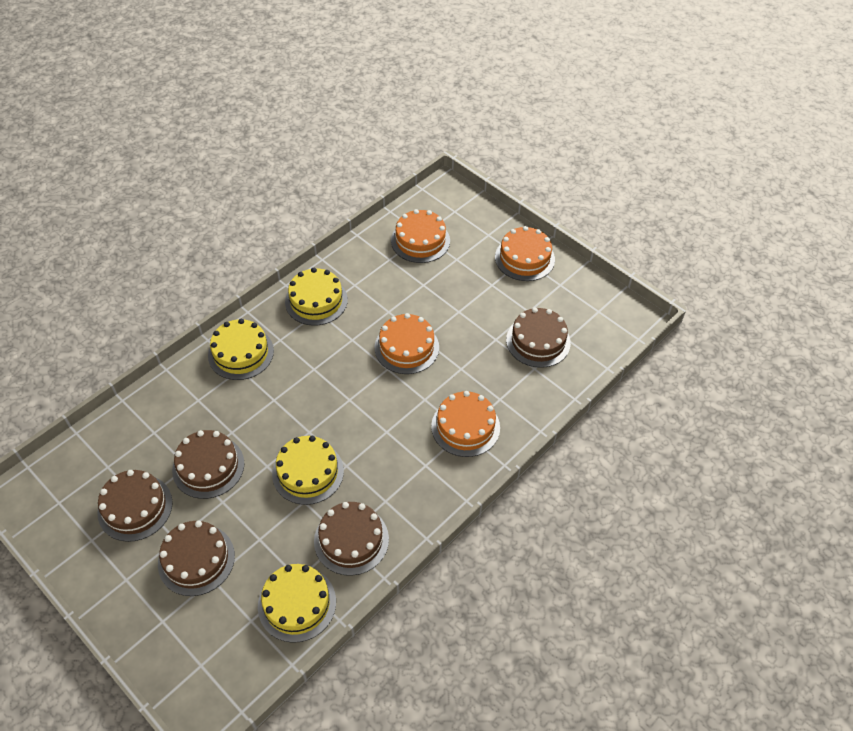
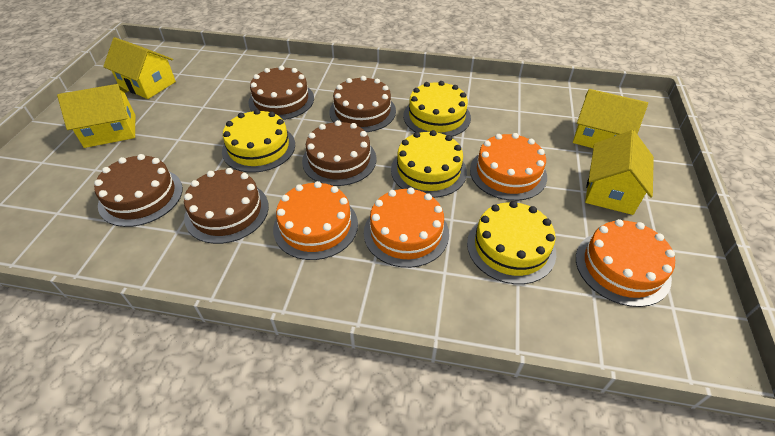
yellow house: 0 -> 4

